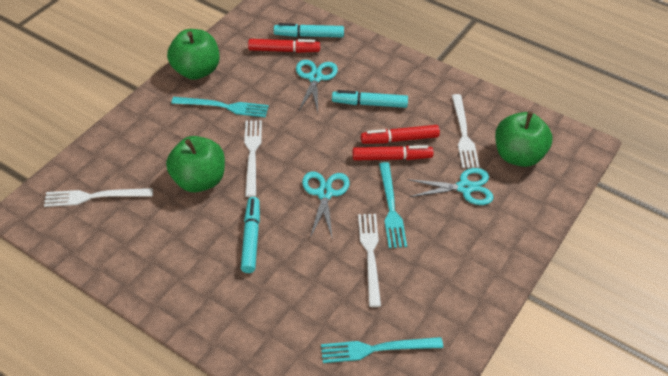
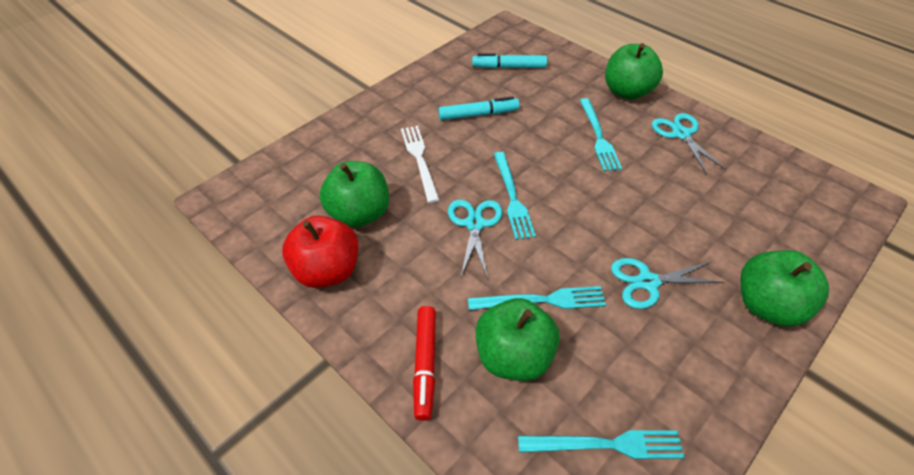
green apple: 3 -> 4
red apple: 0 -> 1
red marker: 3 -> 1
turquoise fork: 3 -> 4
turquoise marker: 3 -> 2
white fork: 4 -> 1

